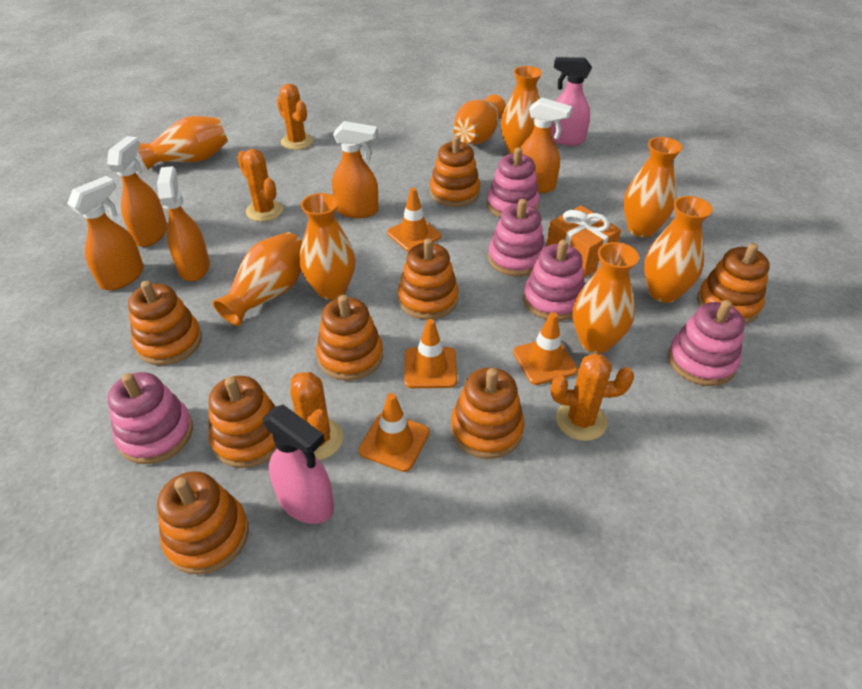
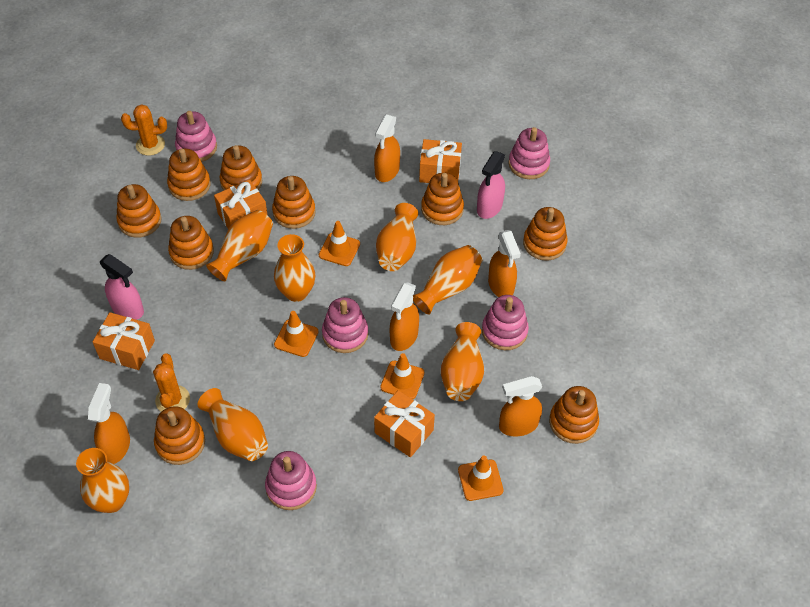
orange cactus: 4 -> 2
orange gift: 1 -> 4
orange stacking toy: 8 -> 9
orange vase: 8 -> 7

